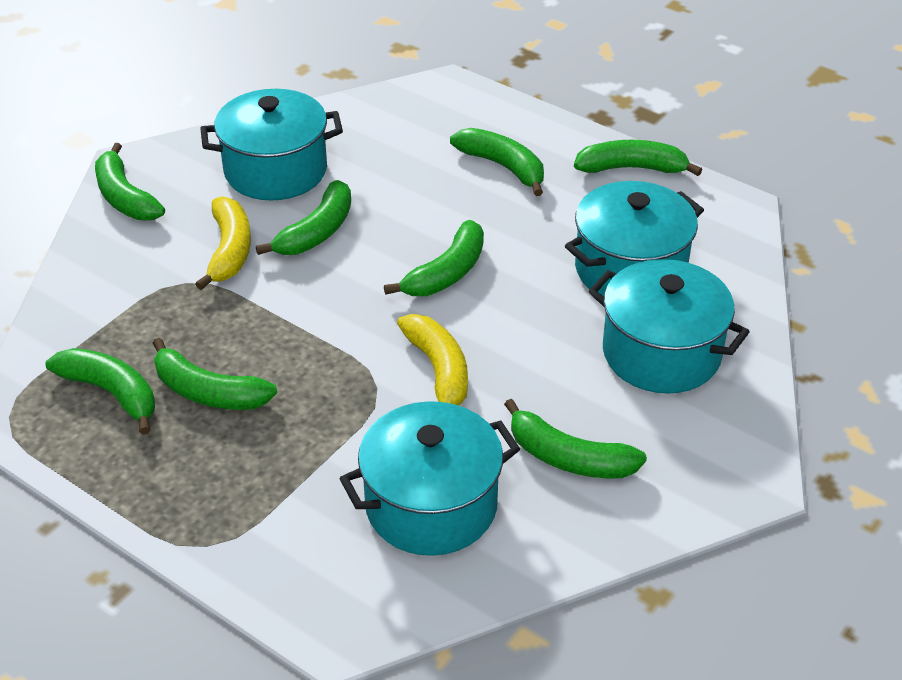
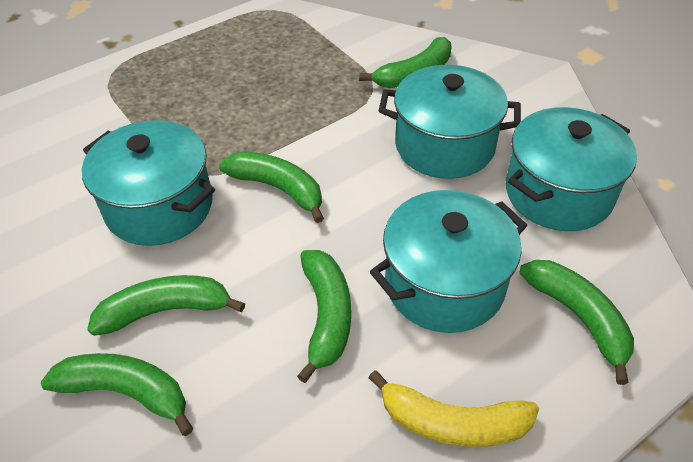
green banana: 8 -> 6
yellow banana: 2 -> 1

